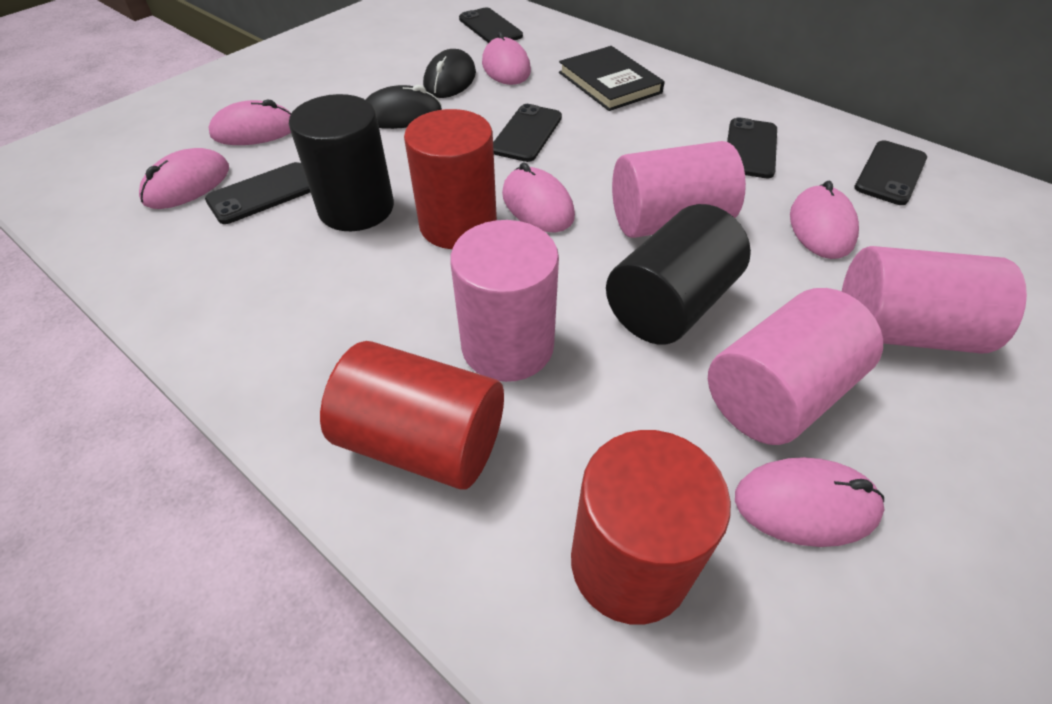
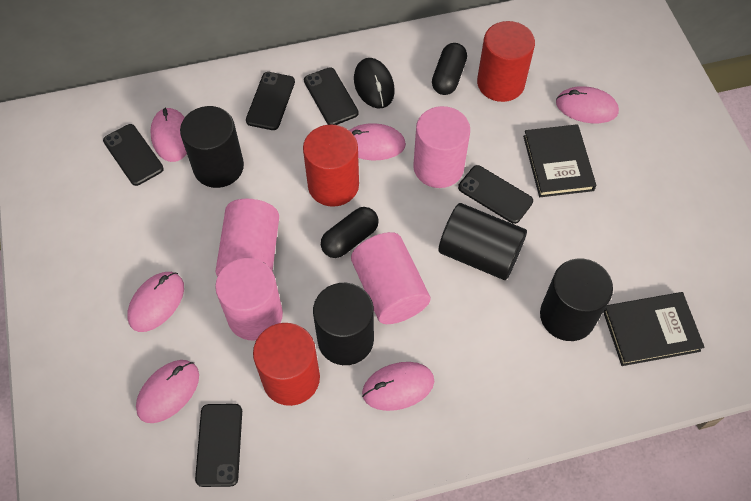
black book: 1 -> 2
black capsule: 0 -> 2
black cylinder: 2 -> 4
black mouse: 2 -> 1

